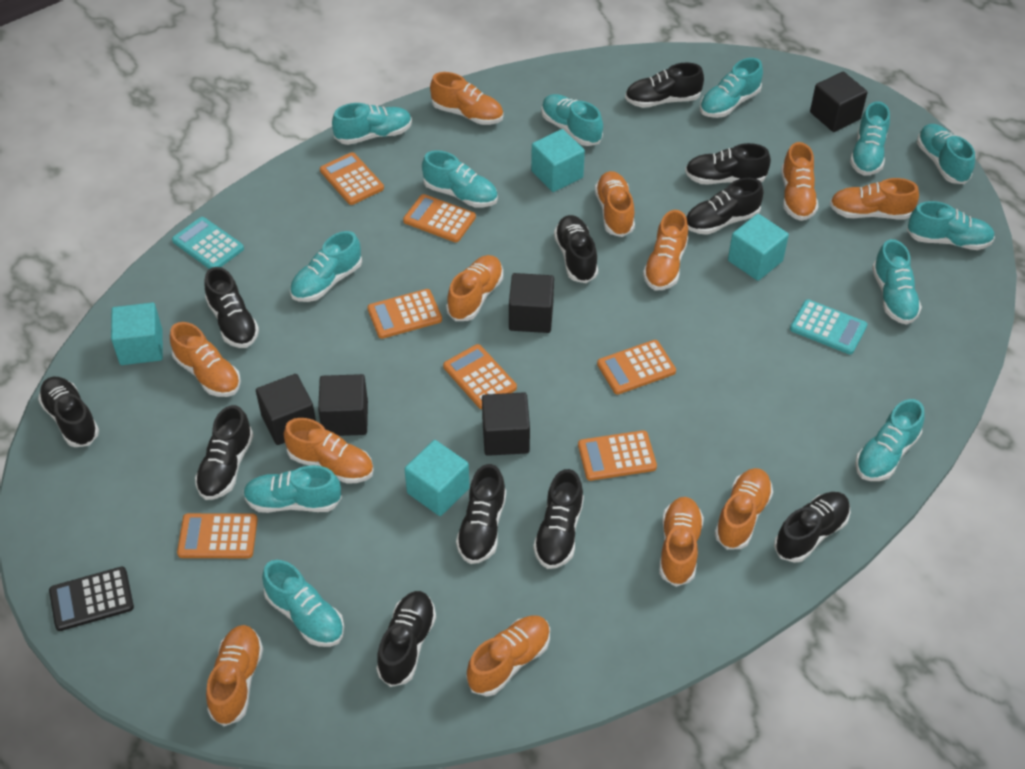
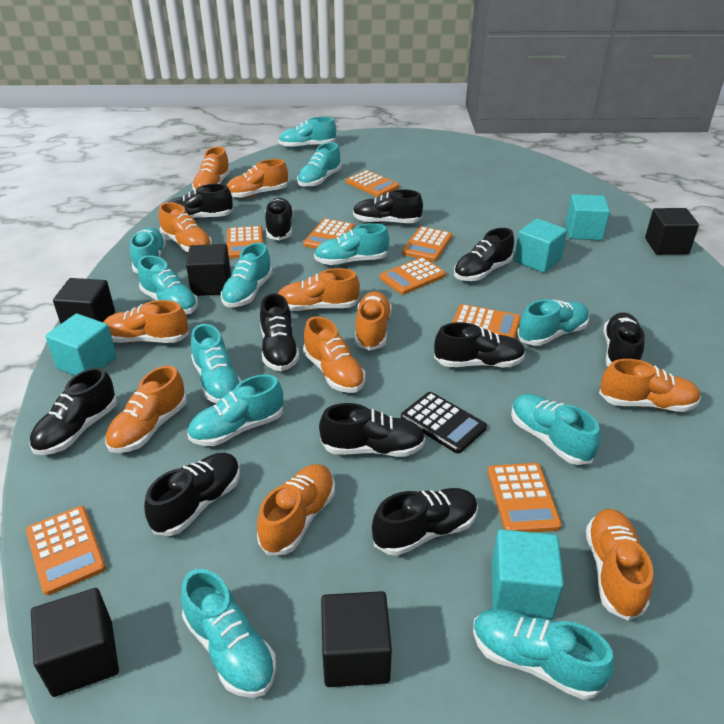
orange calculator: 7 -> 8
orange shoe: 12 -> 11
turquoise calculator: 2 -> 0

